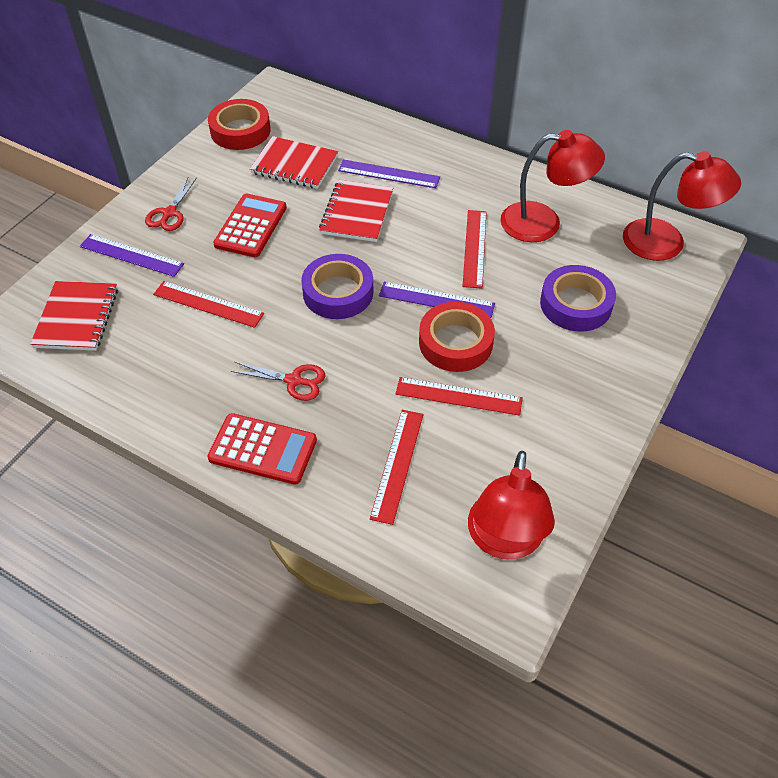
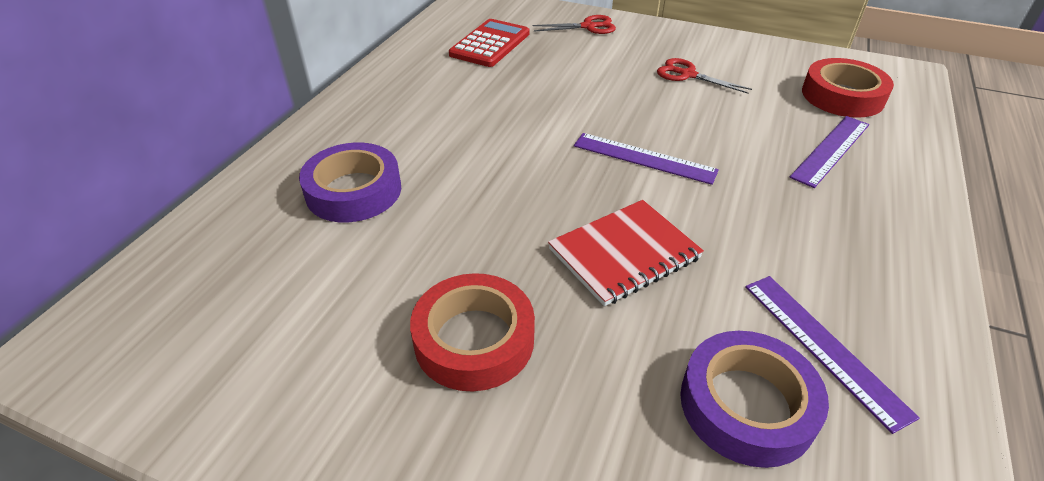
red calculator: 2 -> 1
red lamp: 3 -> 0
red notebook: 3 -> 1
red ruler: 4 -> 0

